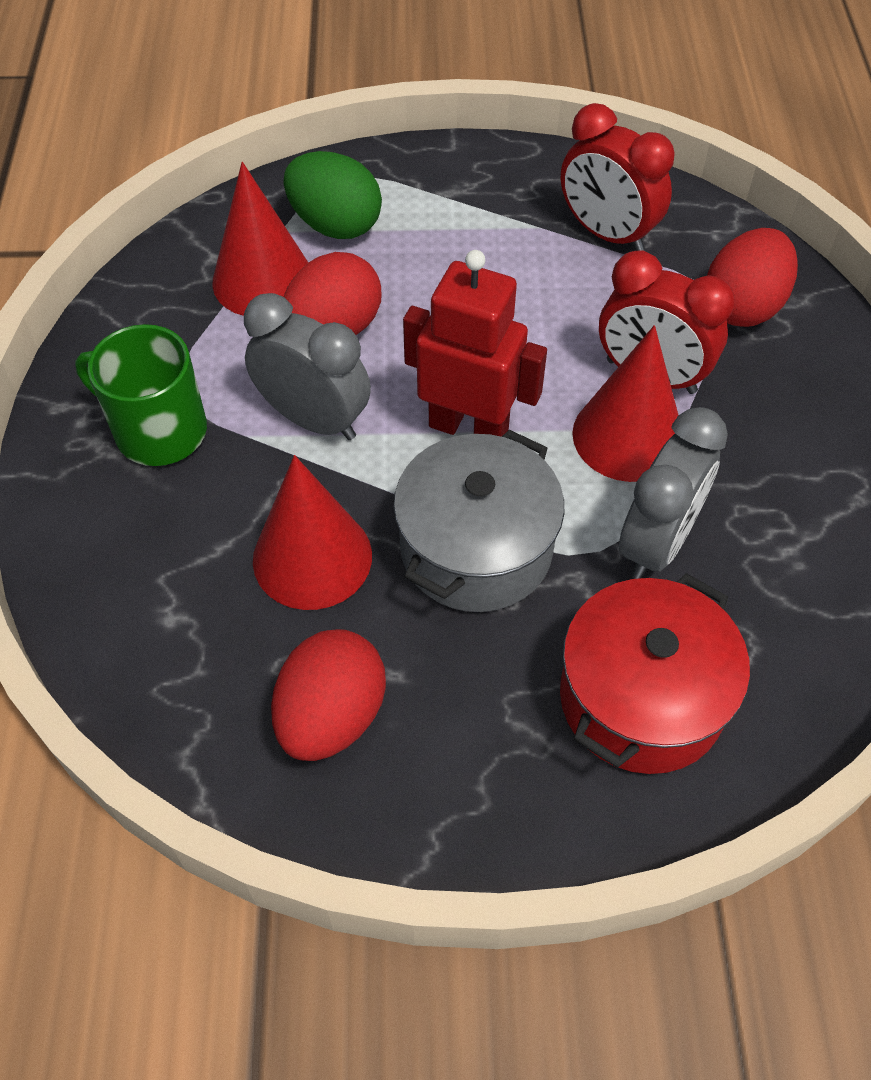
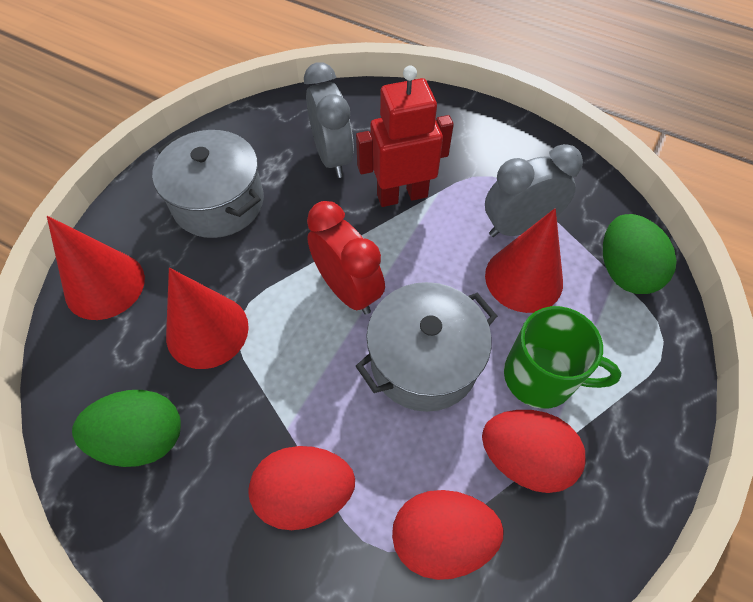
green egg: 1 -> 2
grey pot: 1 -> 2
red clock: 2 -> 1
red pot: 1 -> 0

